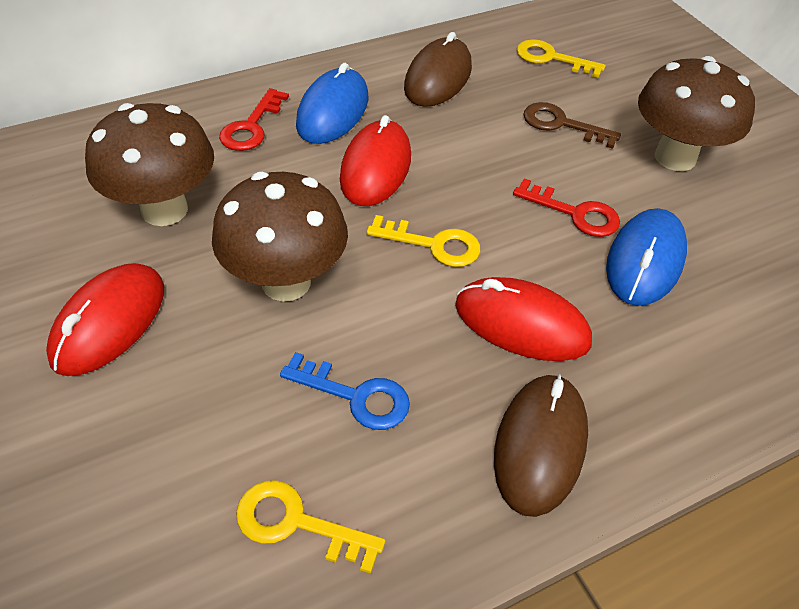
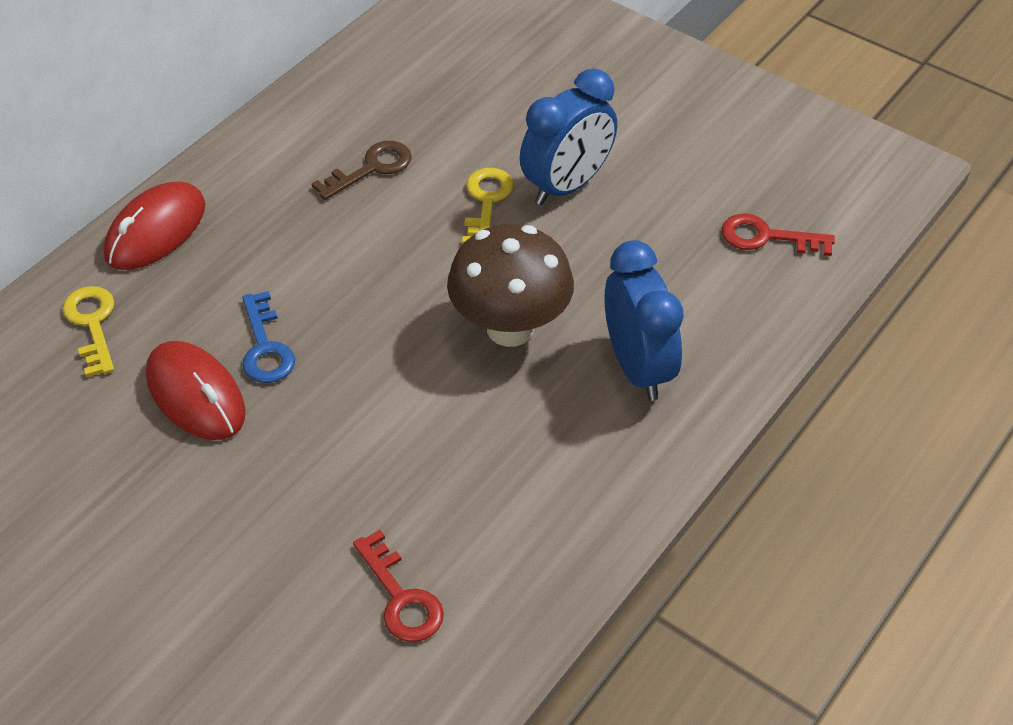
blue clock: 0 -> 2
blue mouse: 2 -> 0
brown mouse: 2 -> 0
brown mushroom: 3 -> 1
red mouse: 3 -> 2
yellow key: 3 -> 2

